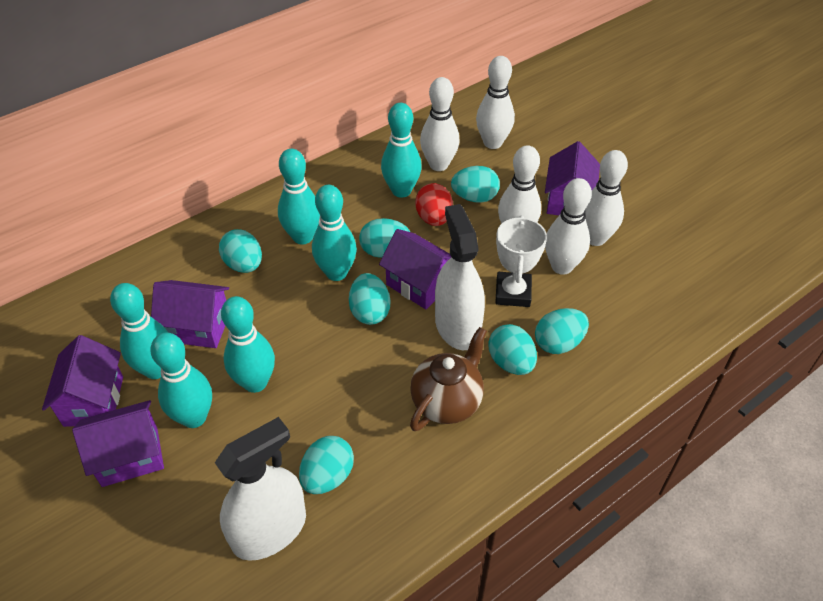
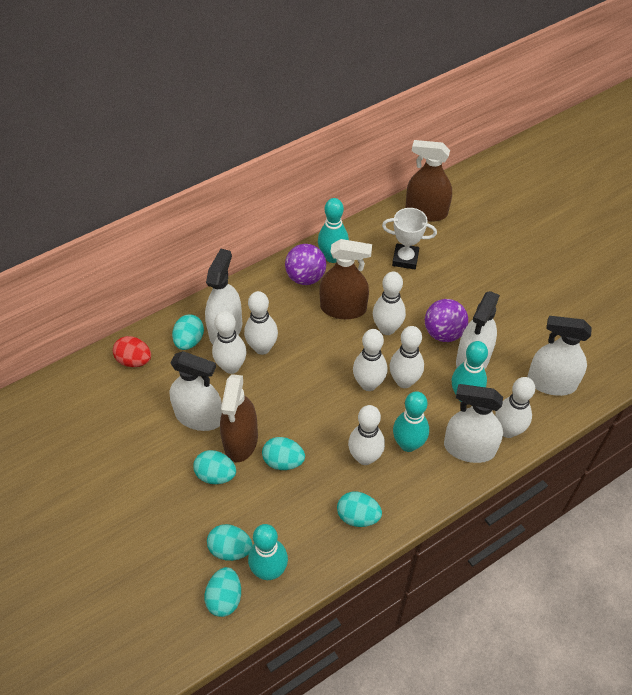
brown spray bottle: 0 -> 3
brown teapot: 1 -> 0
purple ball: 0 -> 2
purple house: 5 -> 0
turquoise bowling pin: 6 -> 4
turquoise egg: 7 -> 6
white bowling pin: 5 -> 7
white spray bottle: 2 -> 5

